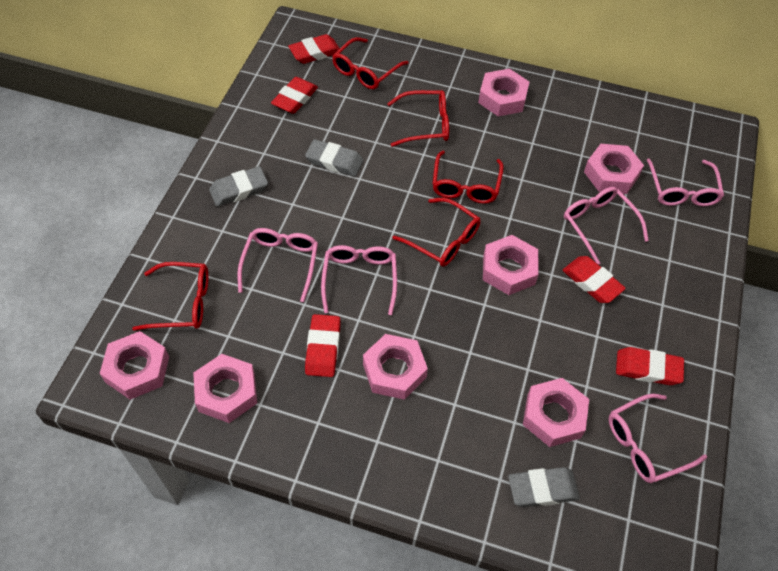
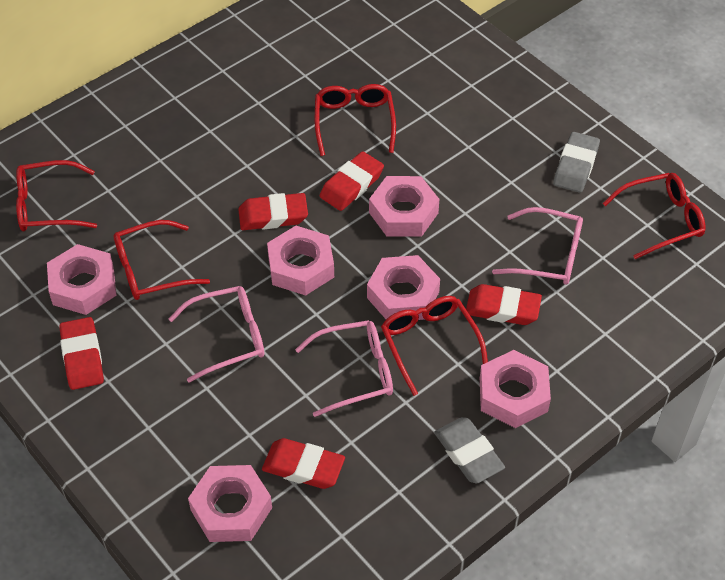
grey eraser: 3 -> 2
pink glasses: 5 -> 3
pink nut: 7 -> 6

